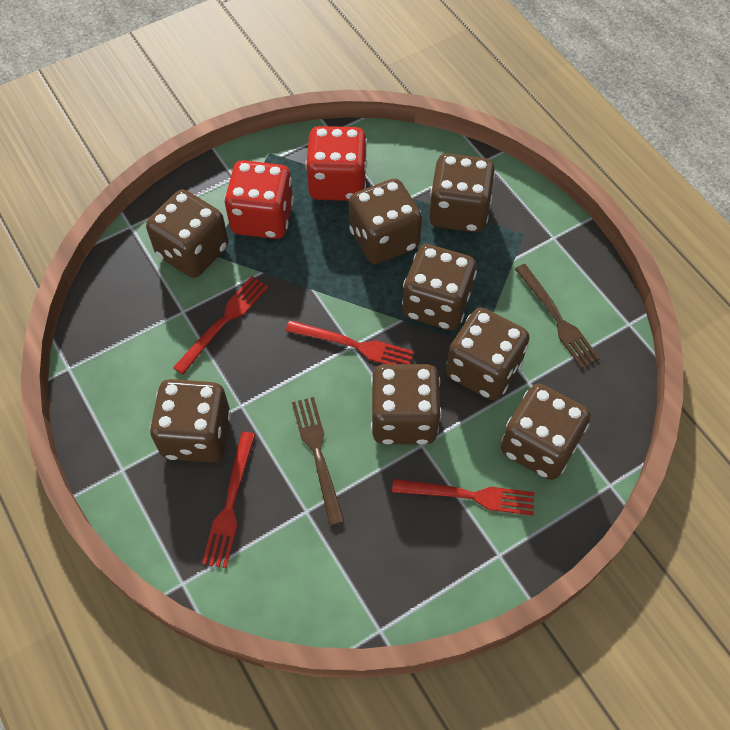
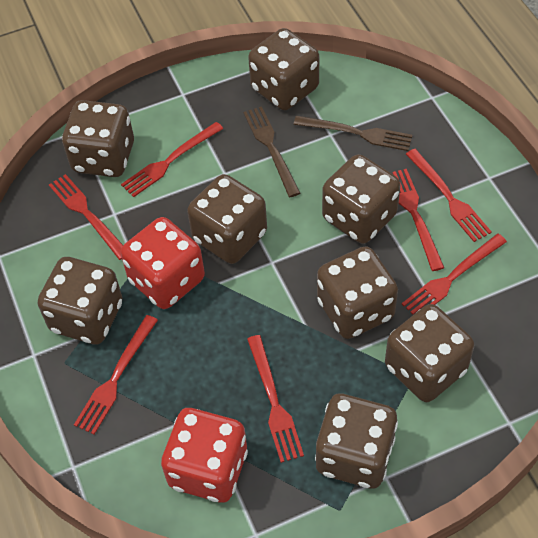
red fork: 4 -> 7

